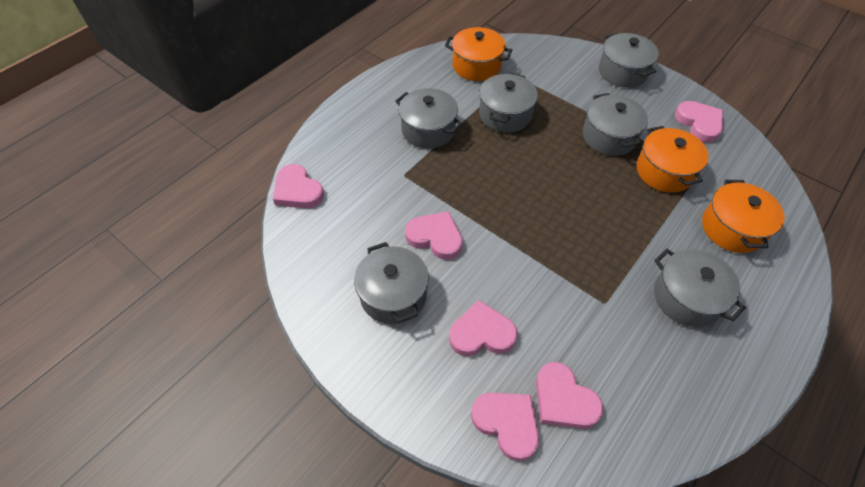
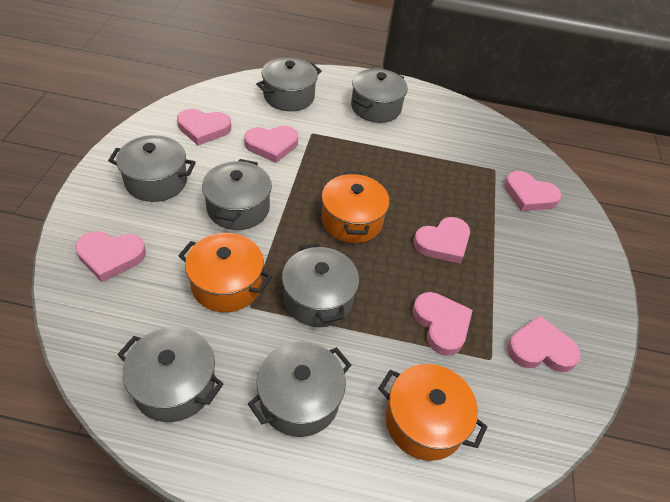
grey pot: 6 -> 7
pink heart: 6 -> 7

